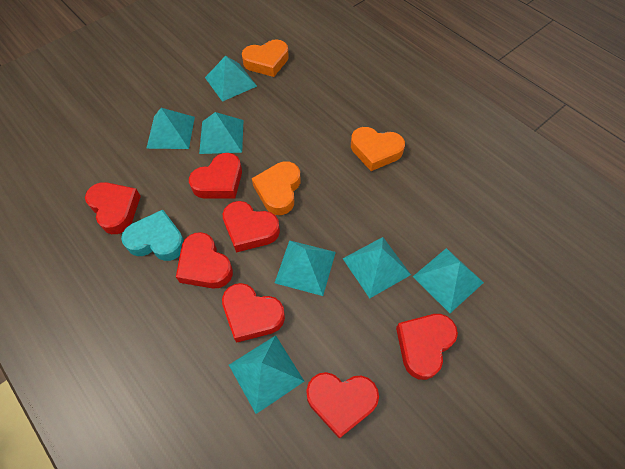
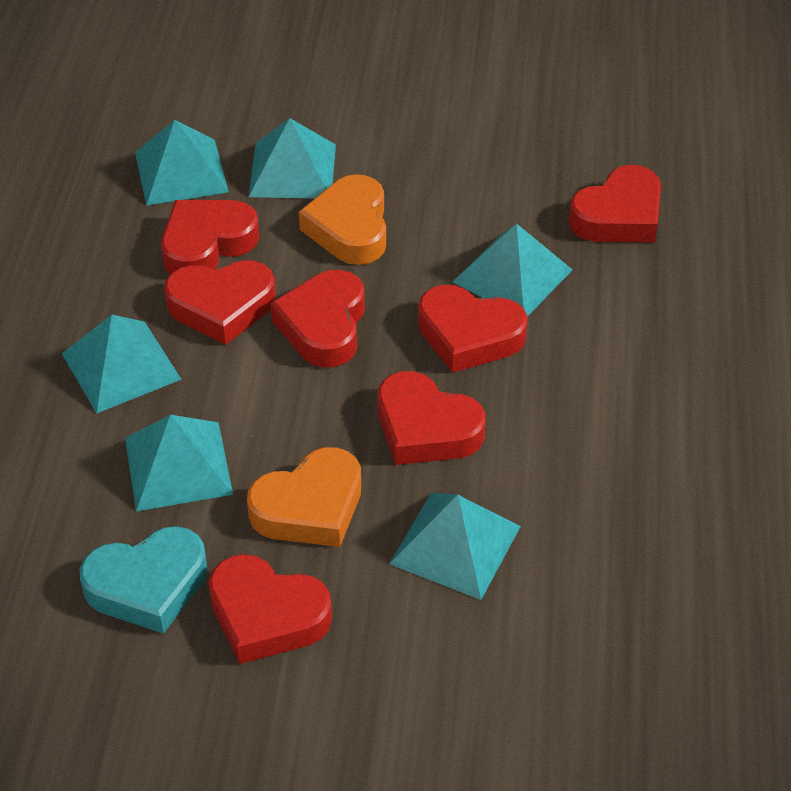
orange heart: 3 -> 2
turquoise pyramid: 7 -> 6

